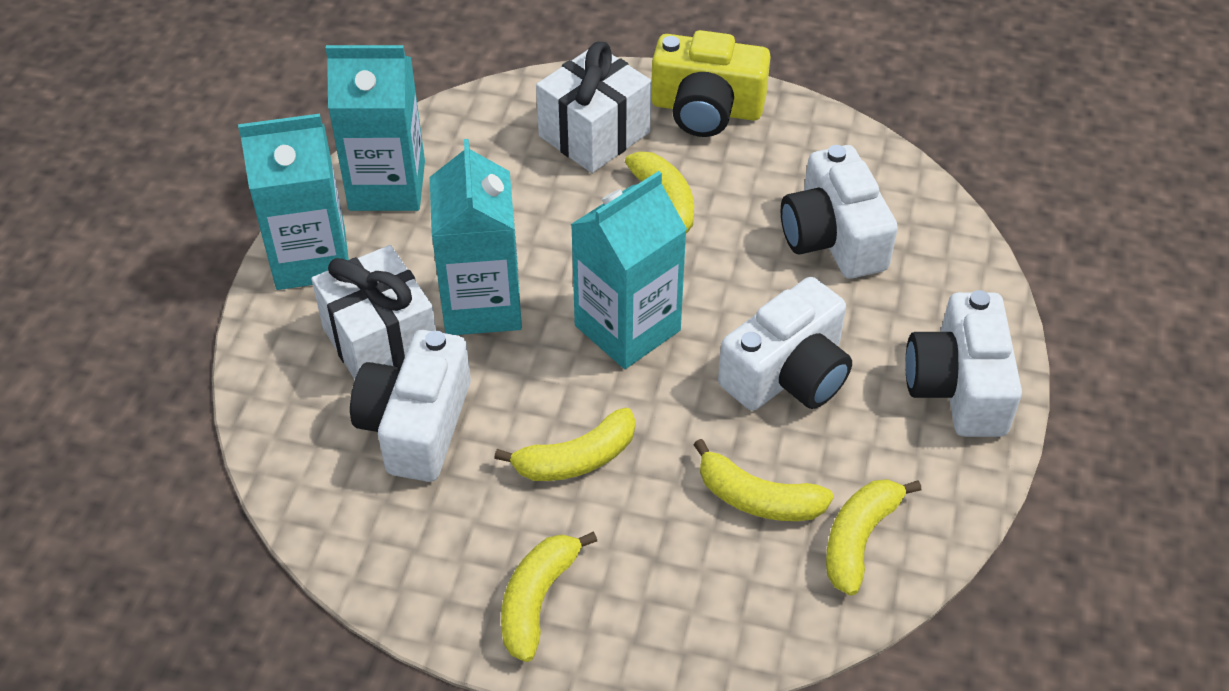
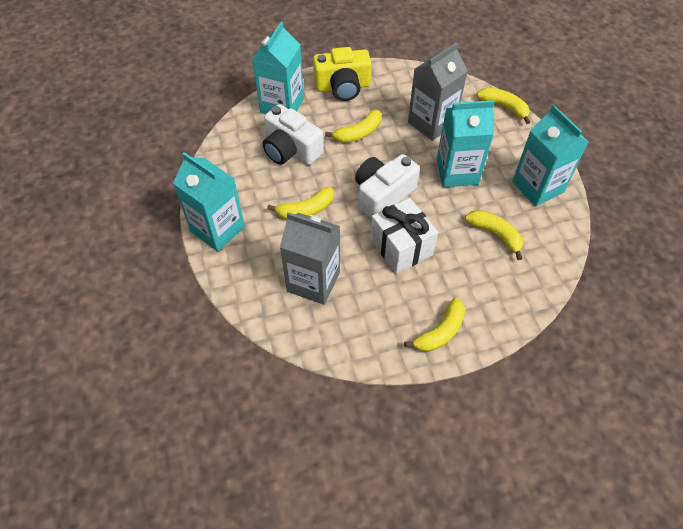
grey carton: 0 -> 2
white camera: 4 -> 2
white gift: 2 -> 1

